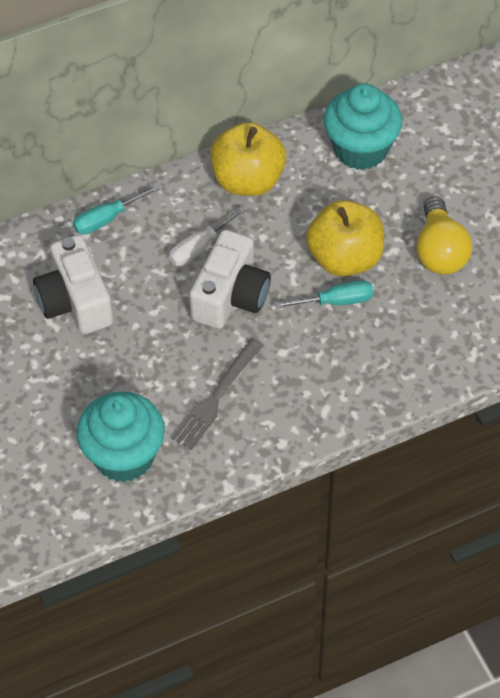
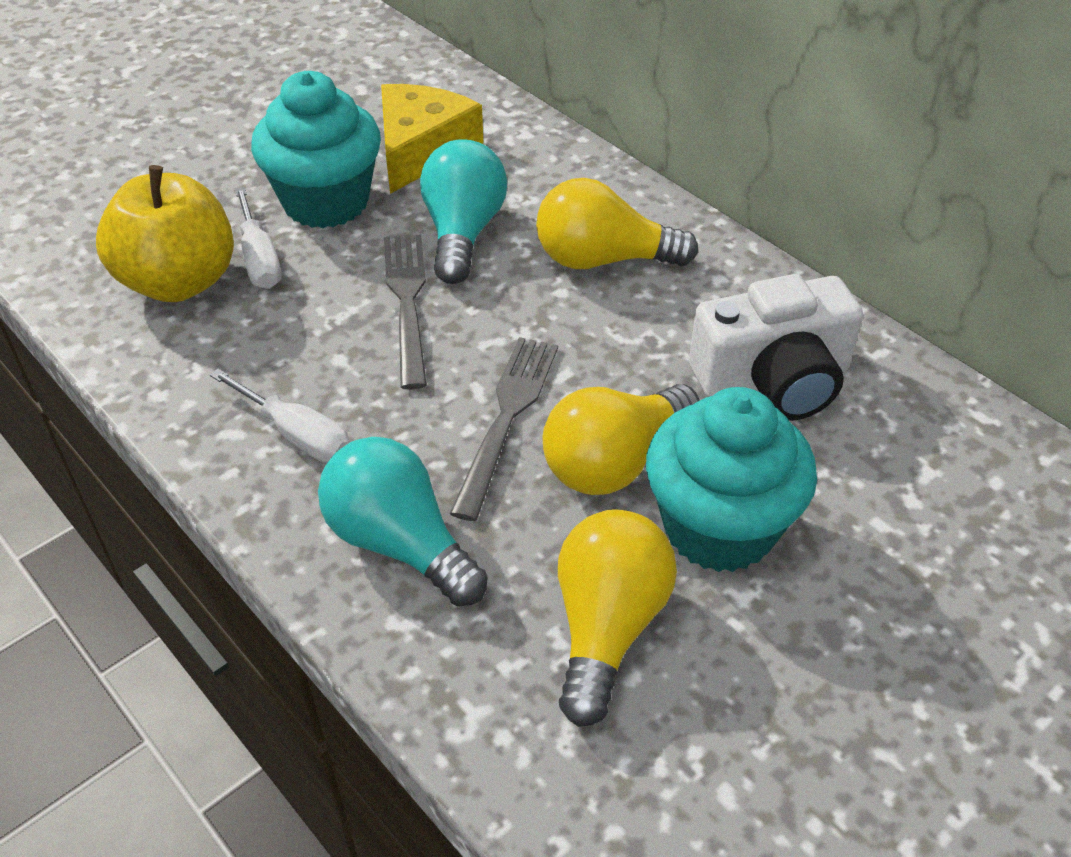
grey fork: 1 -> 2
turquoise light bulb: 0 -> 2
turquoise screwdriver: 2 -> 0
white camera: 2 -> 1
white screwdriver: 1 -> 2
yellow apple: 2 -> 1
yellow cheese: 0 -> 1
yellow light bulb: 1 -> 3

